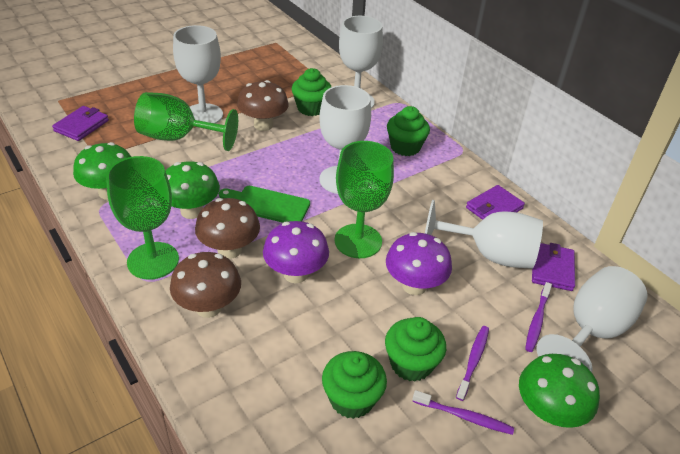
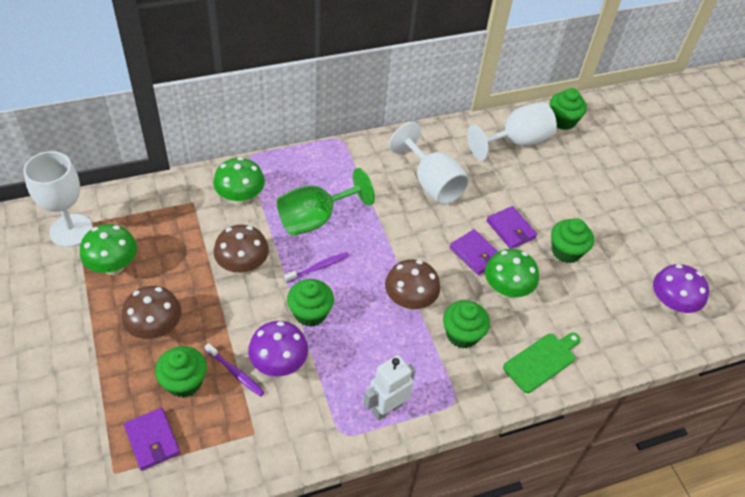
green cupcake: 4 -> 5
green goblet: 3 -> 1
purple toothbrush: 3 -> 2
white goblet: 5 -> 3
white robot: 0 -> 1

